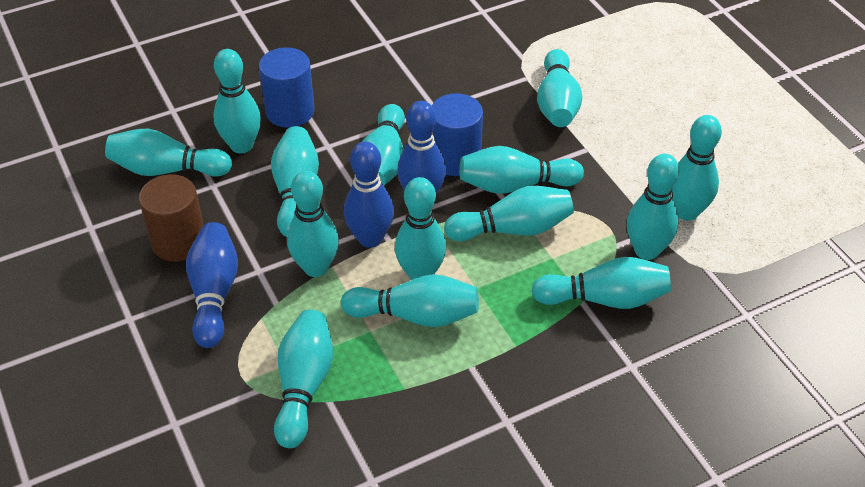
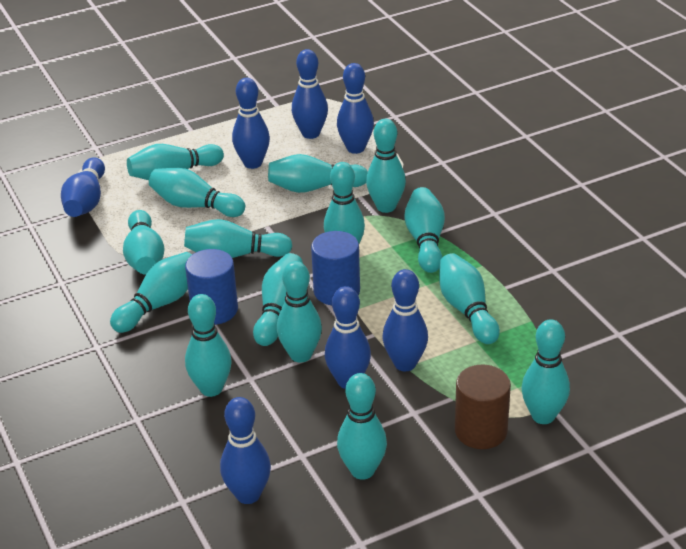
blue bowling pin: 3 -> 7
turquoise bowling pin: 14 -> 15

